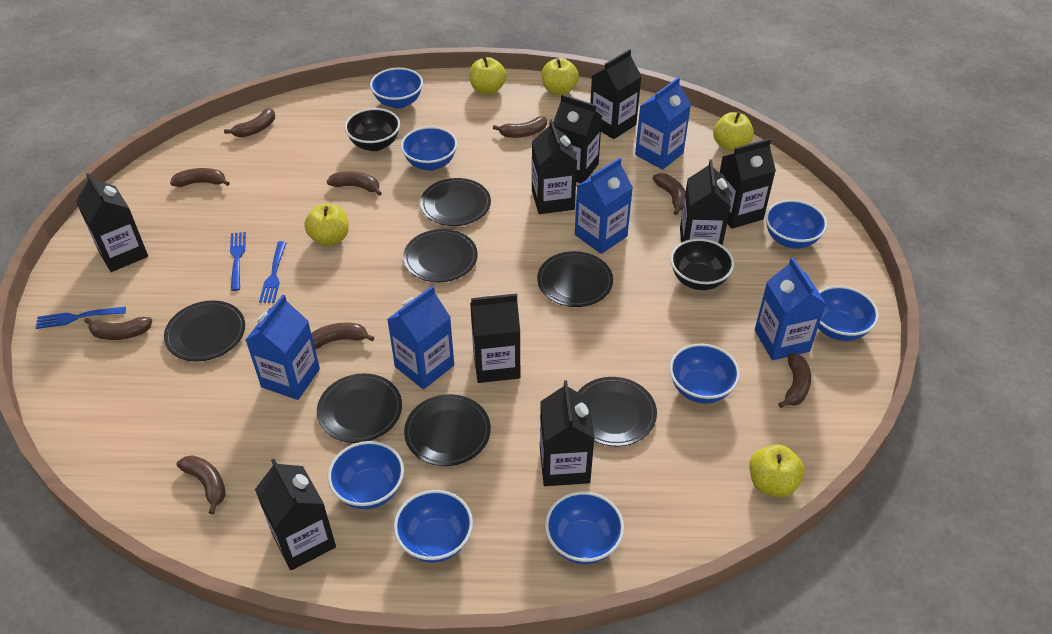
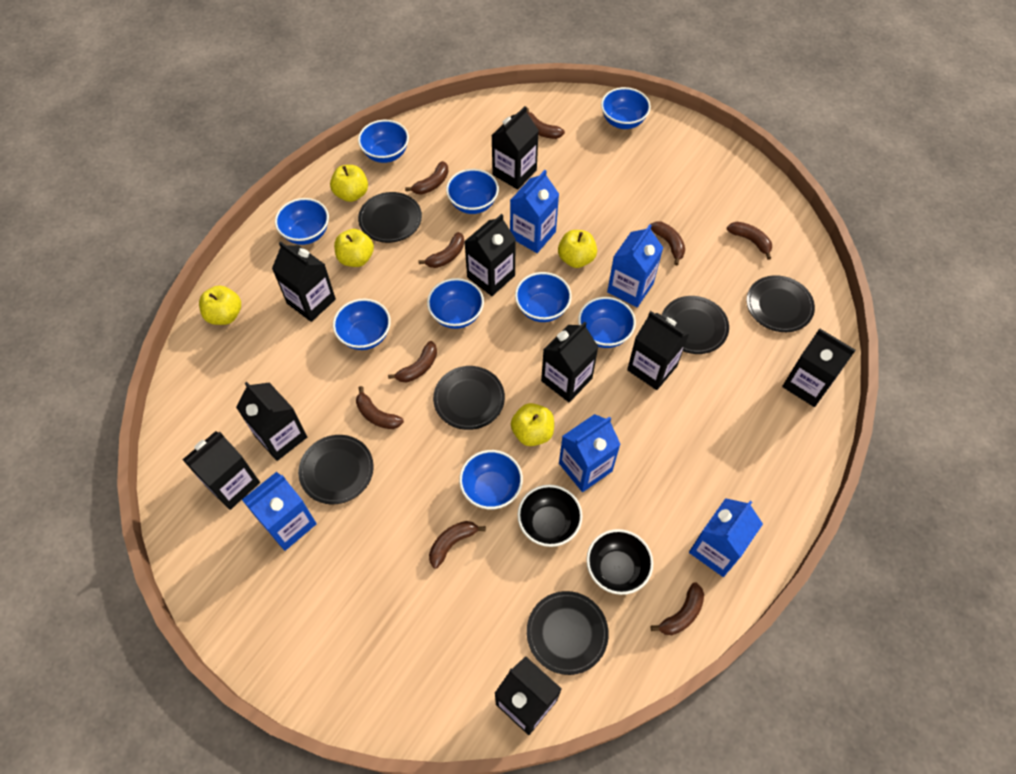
black plate: 7 -> 6
blue bowl: 8 -> 9
blue fork: 3 -> 0

